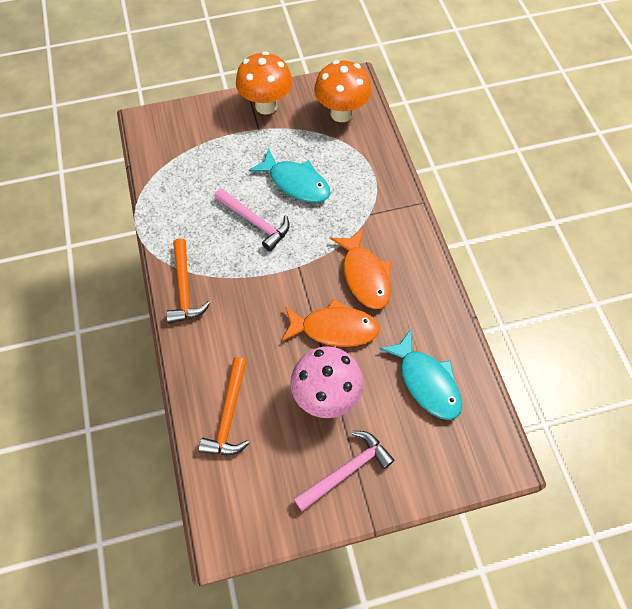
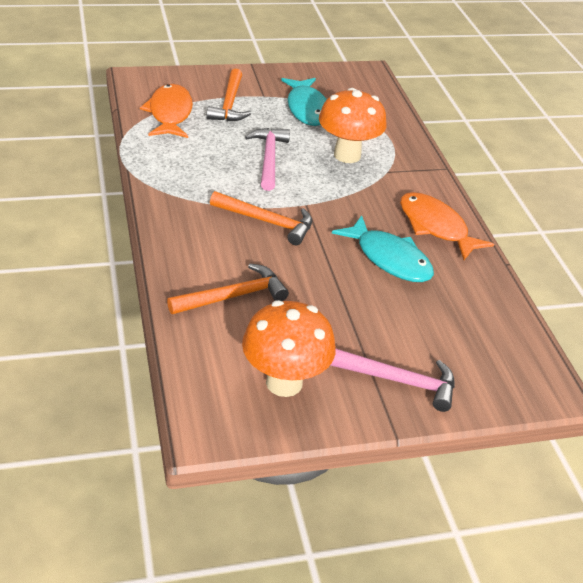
orange hammer: 2 -> 3
pink mushroom: 1 -> 0

